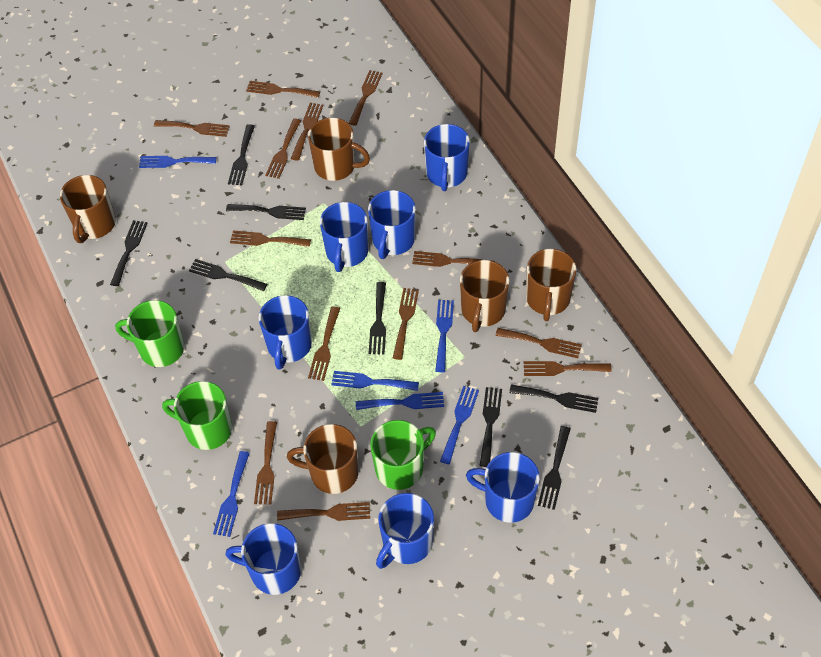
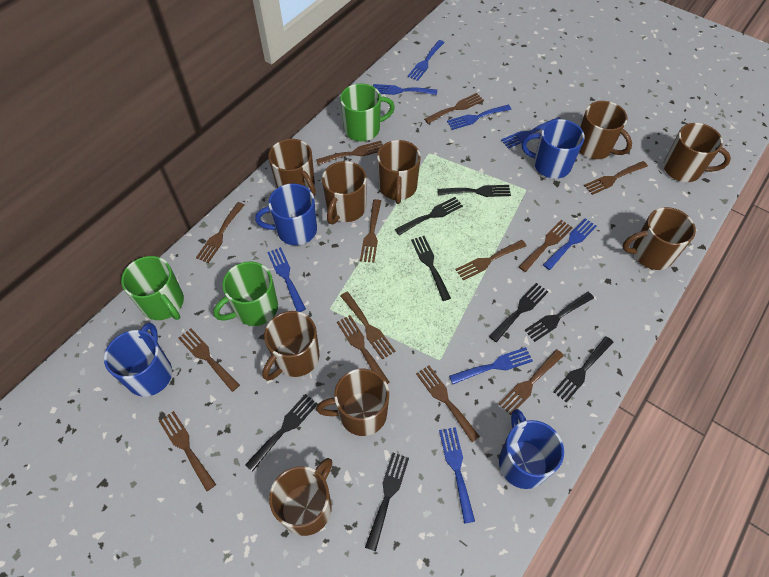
blue fork: 6 -> 8
blue mug: 7 -> 4
brown mug: 5 -> 9

